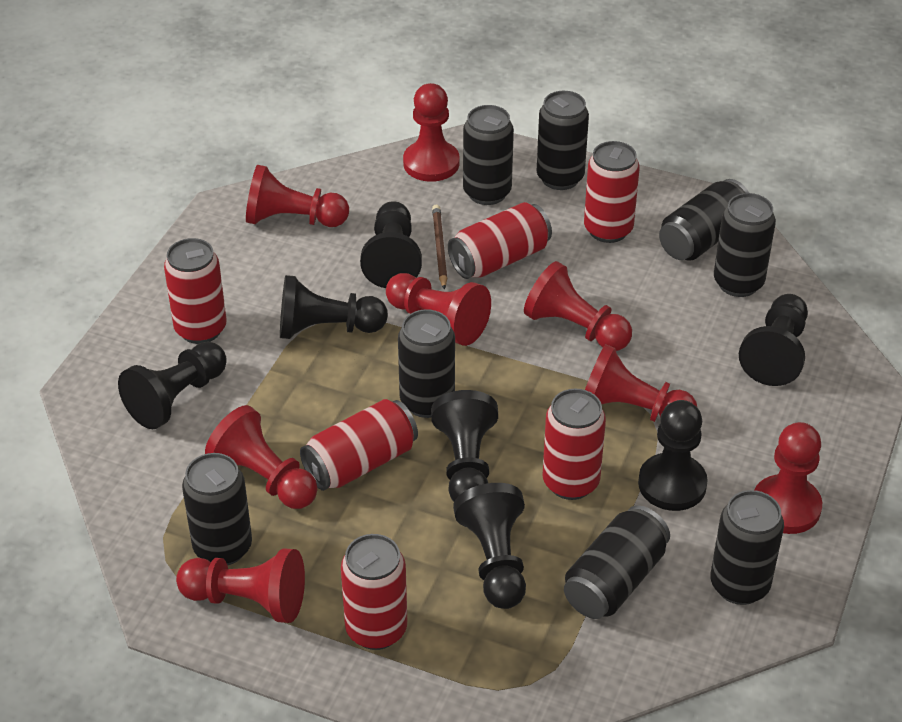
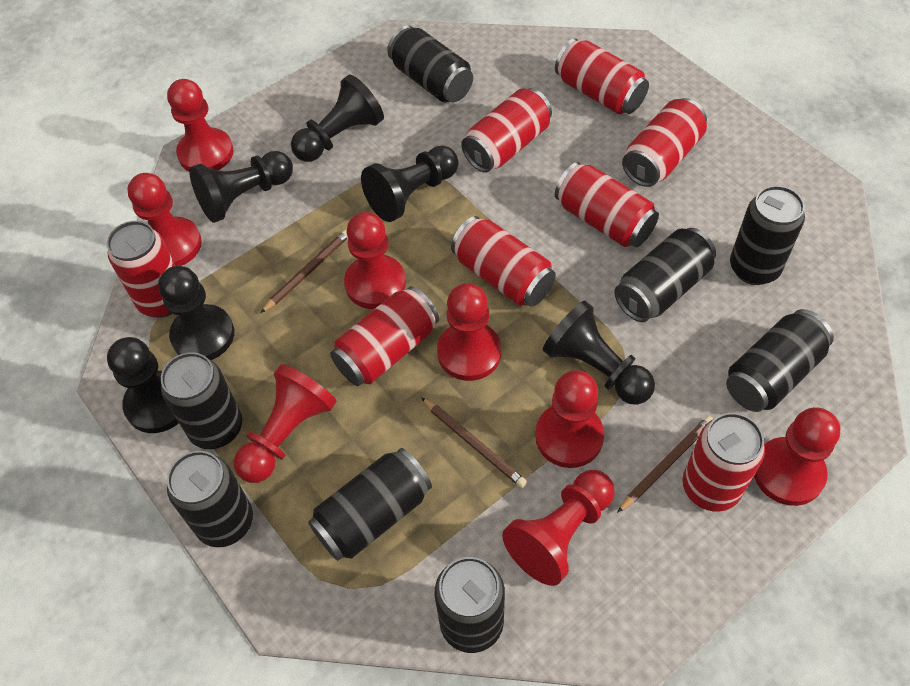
black pawn: 7 -> 6
brown pencil: 1 -> 3
red can: 6 -> 8

